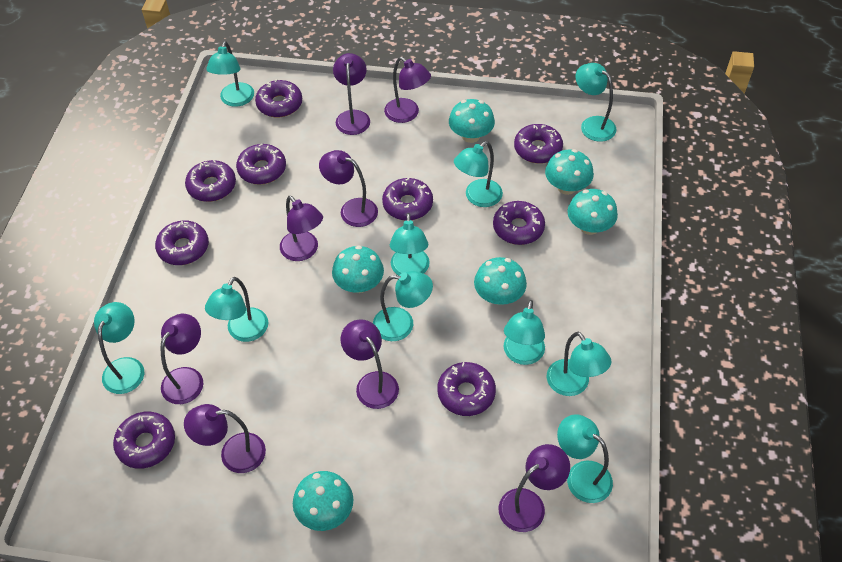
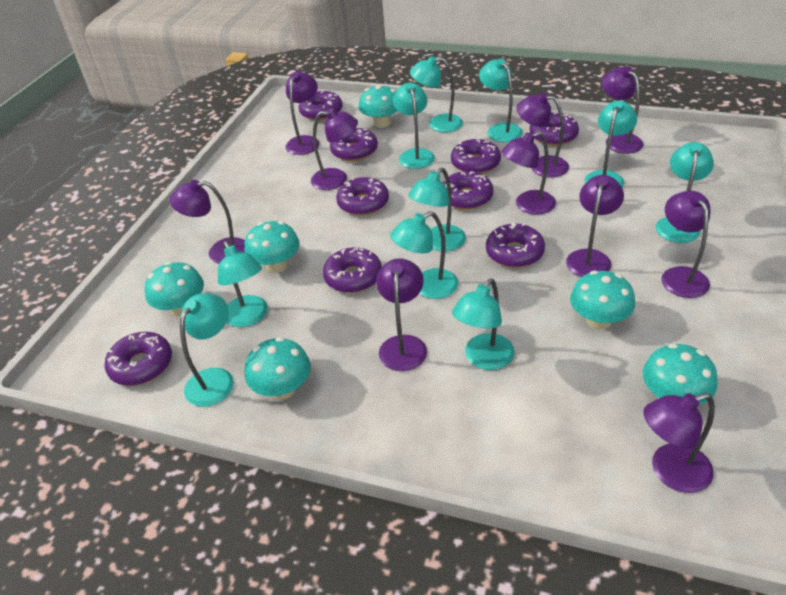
purple lamp: 8 -> 10

